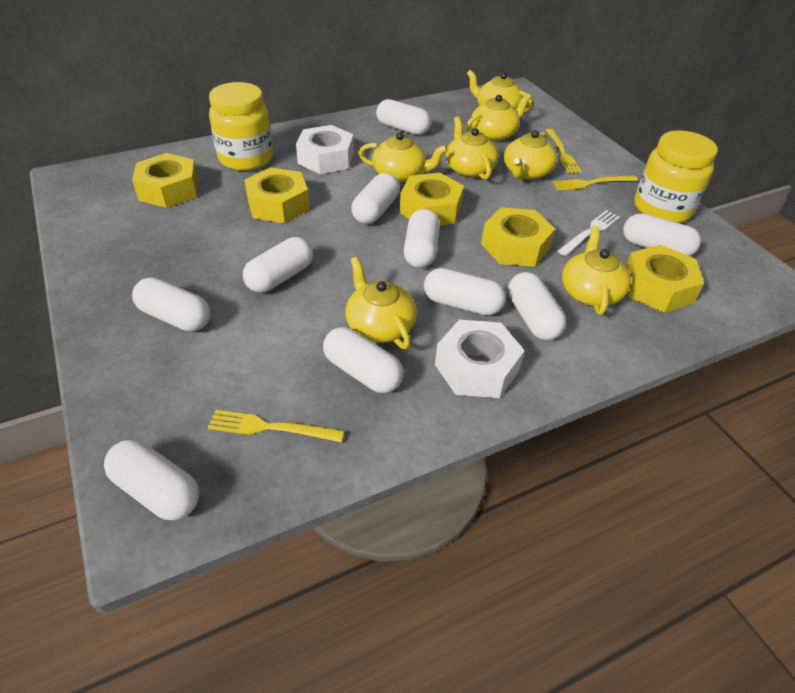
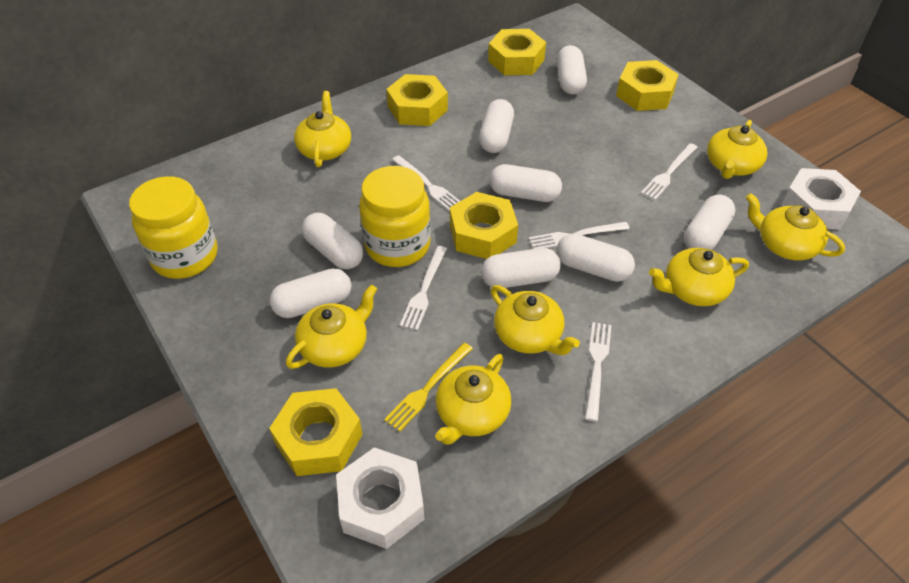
white capsule: 10 -> 8
white fork: 1 -> 5
yellow fork: 3 -> 1

